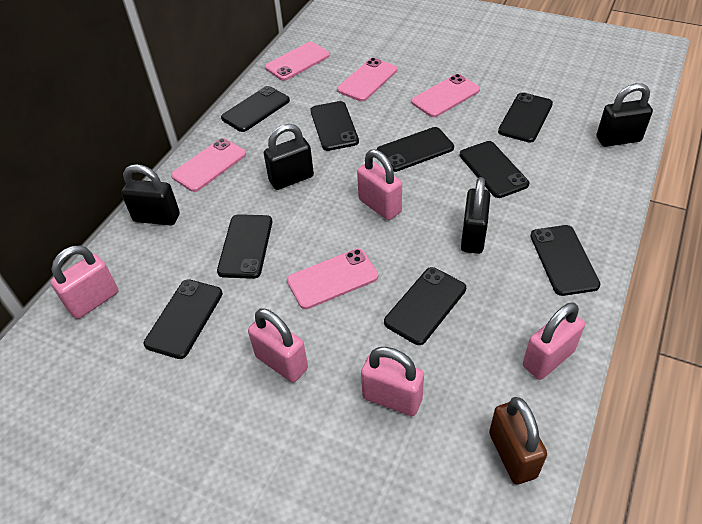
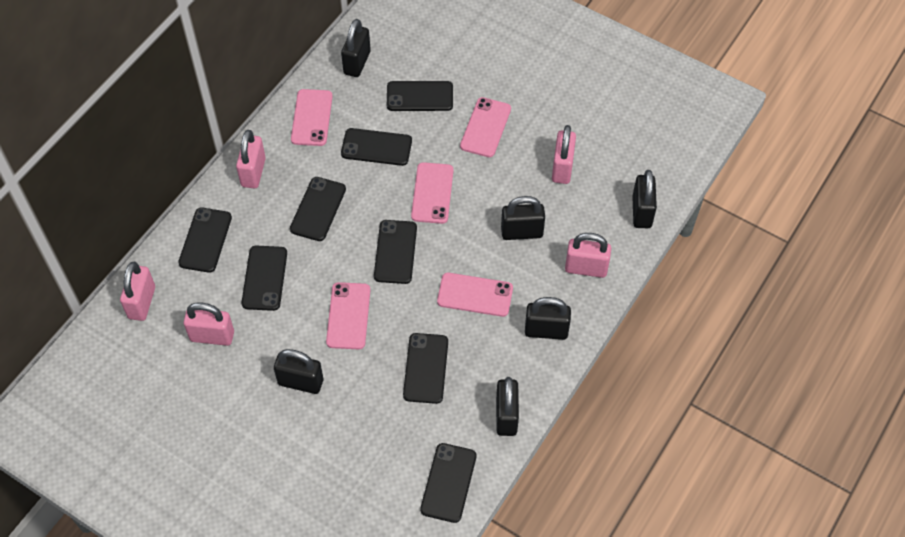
black padlock: 4 -> 6
black phone: 9 -> 8
brown padlock: 1 -> 0

